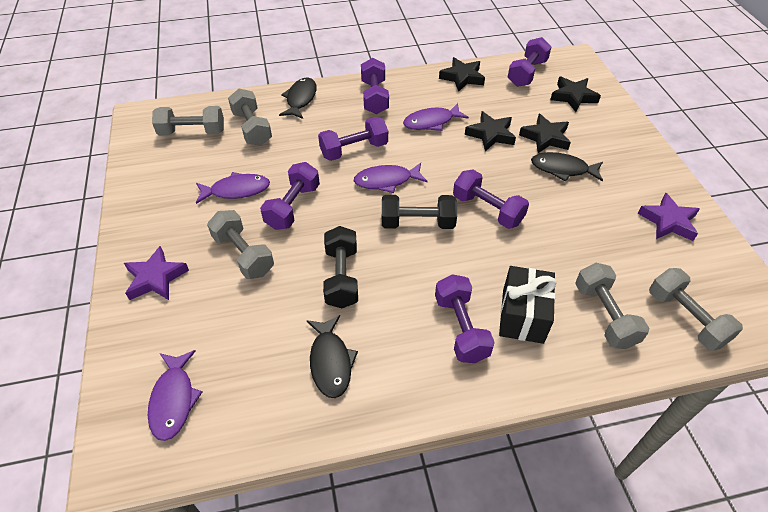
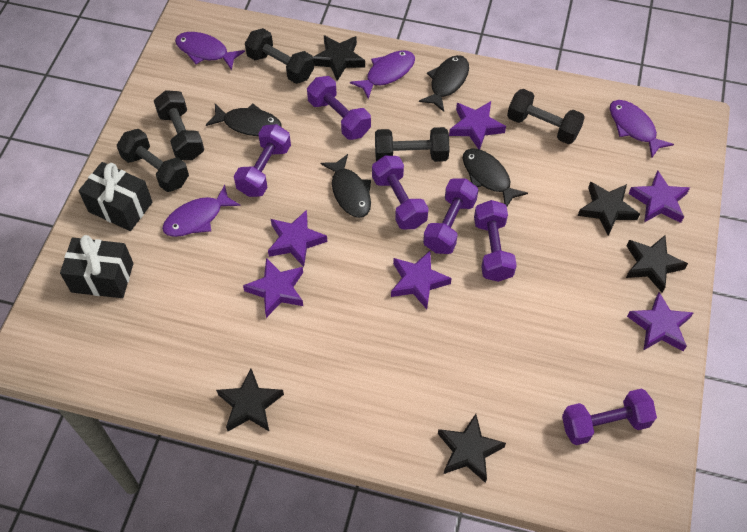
black dumbbell: 2 -> 5
black fish: 3 -> 4
black gift: 1 -> 2
black star: 4 -> 5
grey dumbbell: 5 -> 0
purple star: 2 -> 6

